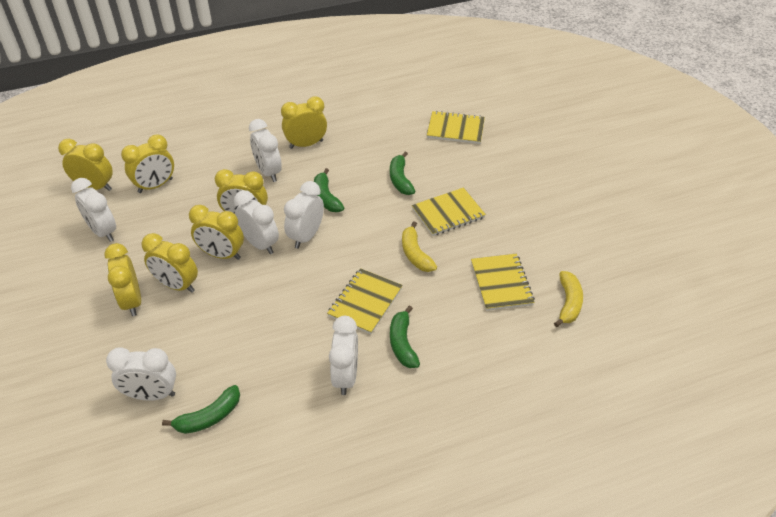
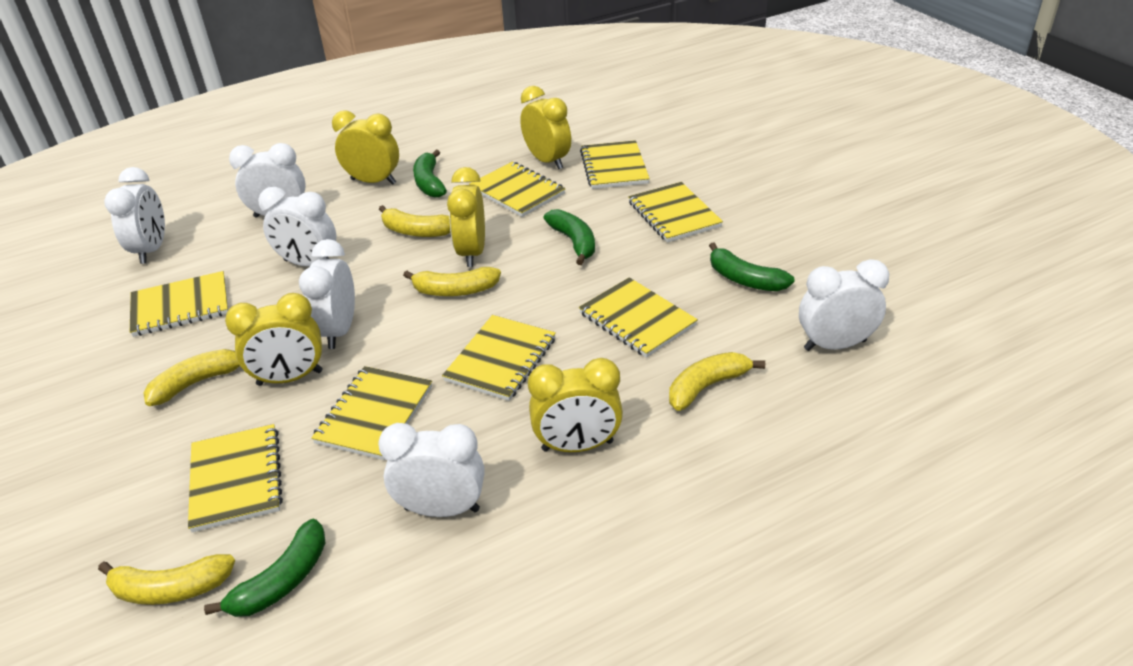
yellow banana: 2 -> 5
yellow clock: 7 -> 5
yellow notebook: 4 -> 8

